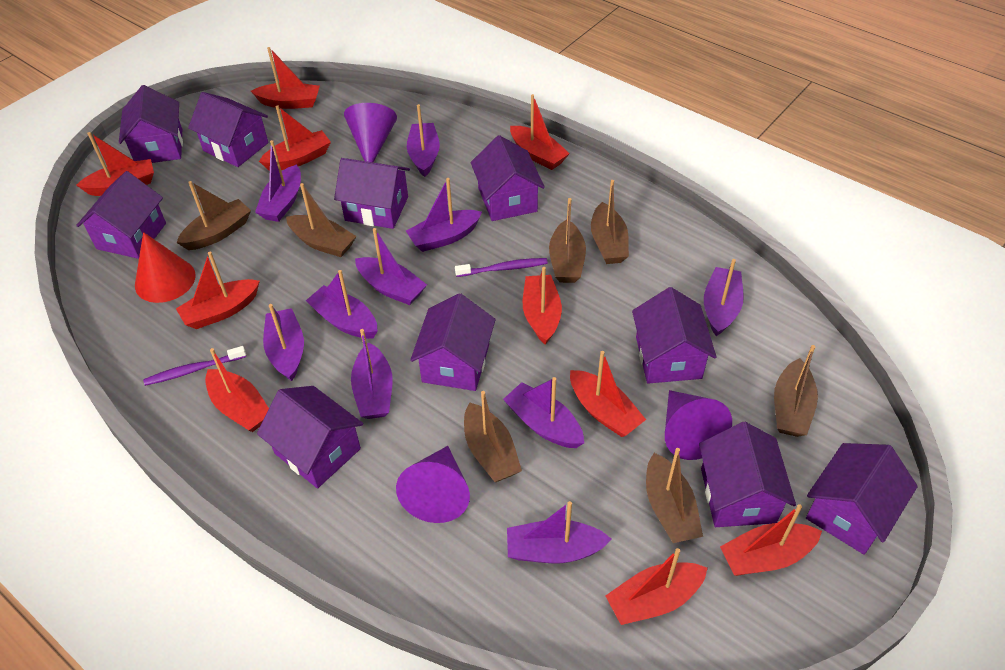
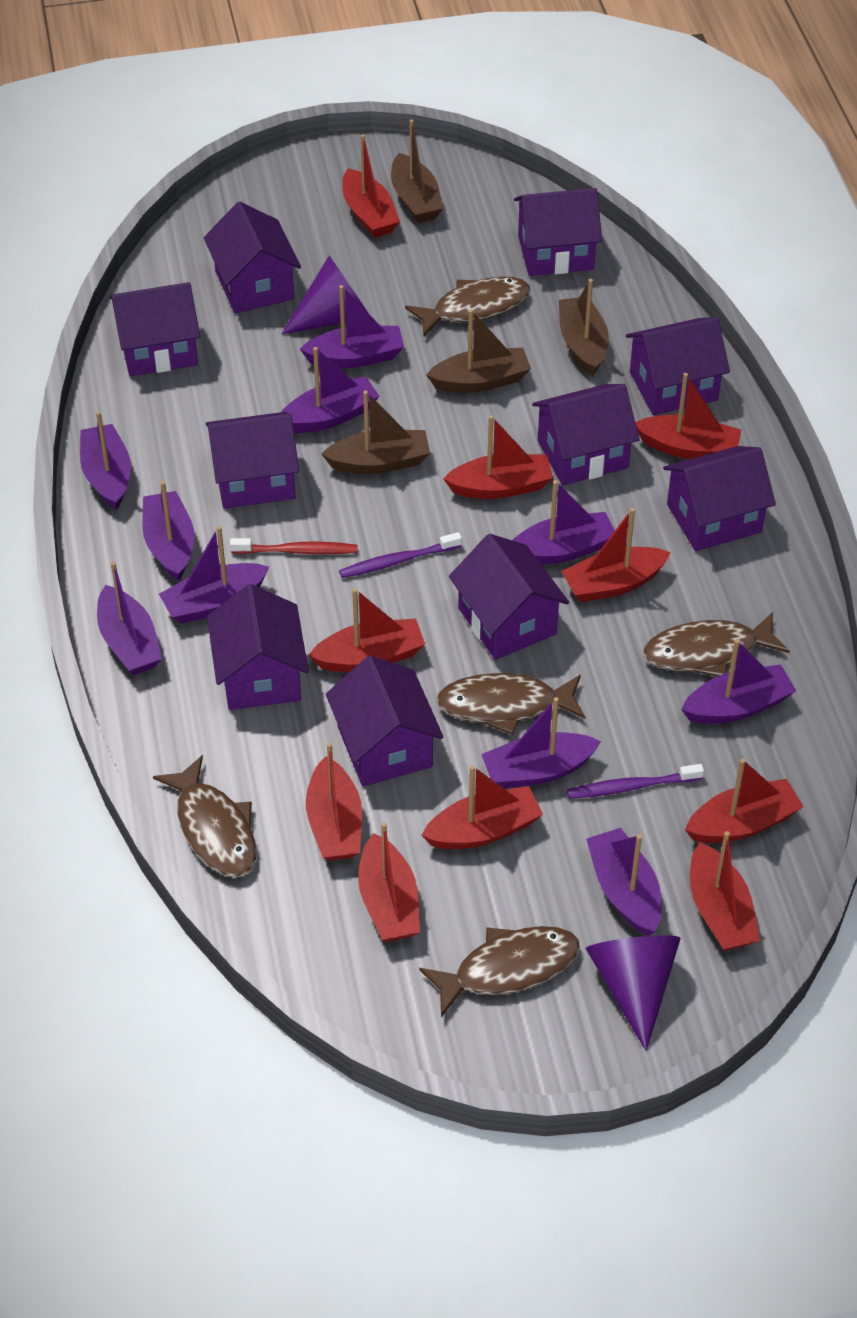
brown boat: 7 -> 4
brown fish: 0 -> 5
purple cone: 3 -> 2
red cone: 1 -> 0
red toothbrush: 0 -> 1

